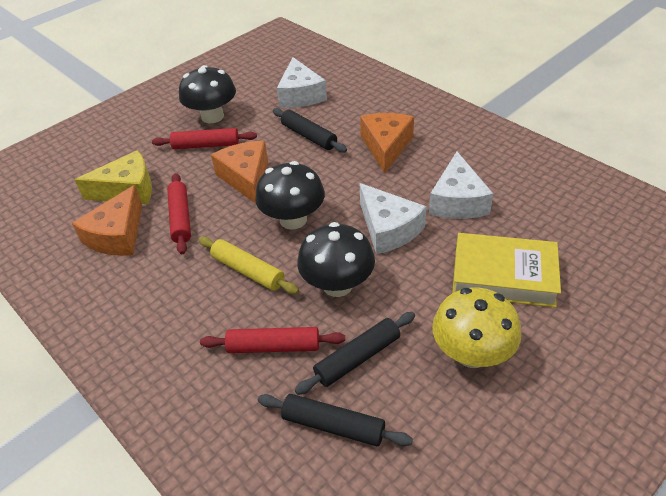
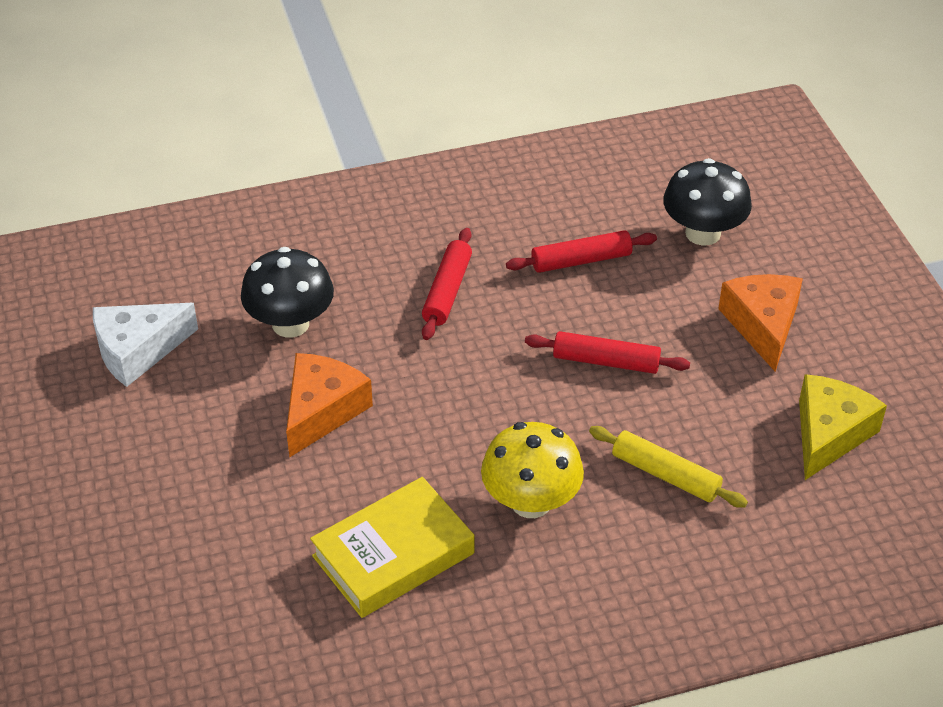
black mushroom: 3 -> 2
black rolling pin: 3 -> 0
orange cheese: 3 -> 2
white cheese: 3 -> 1

